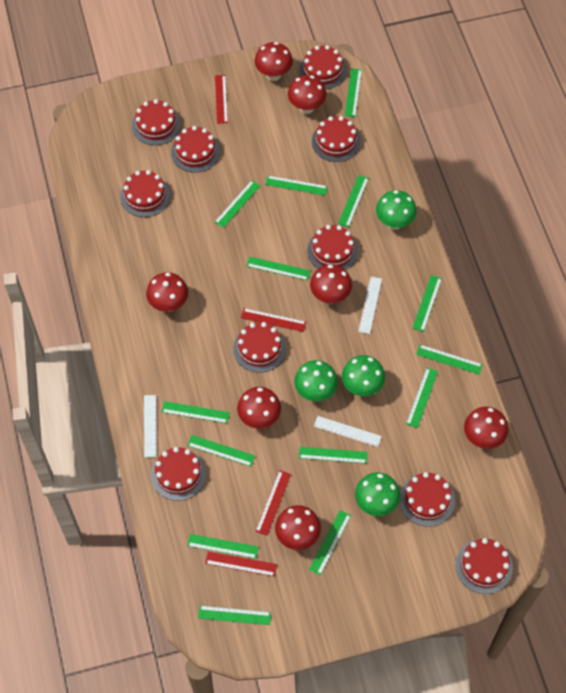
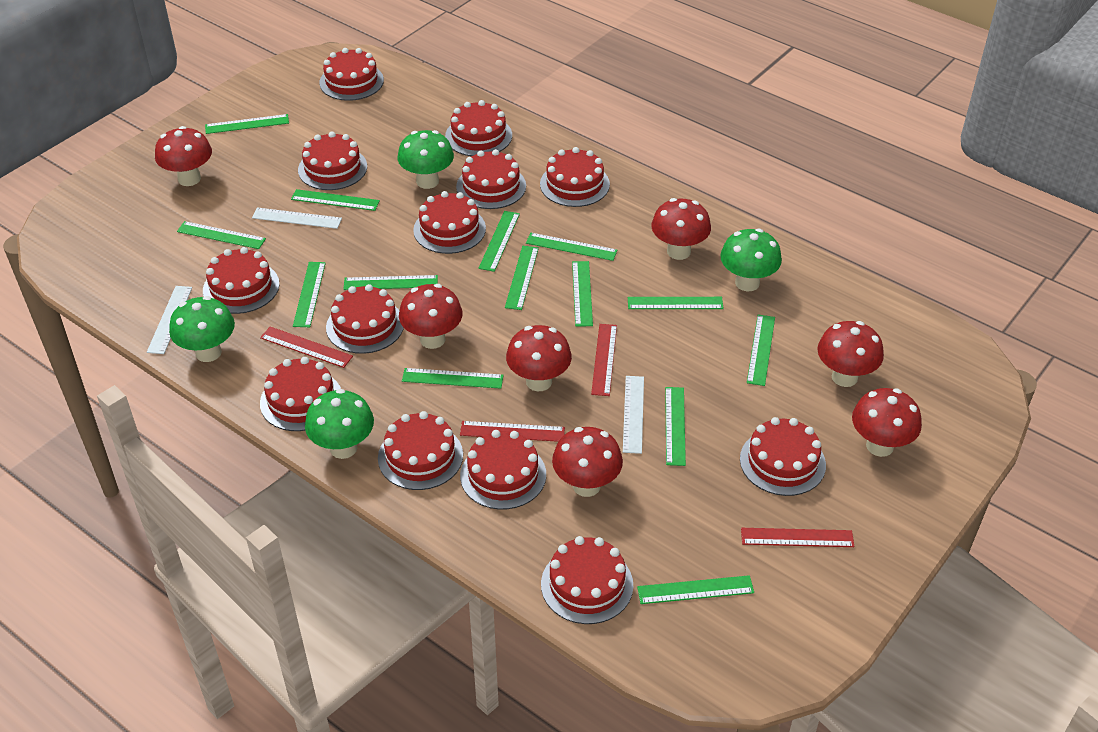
red cake: 10 -> 13

